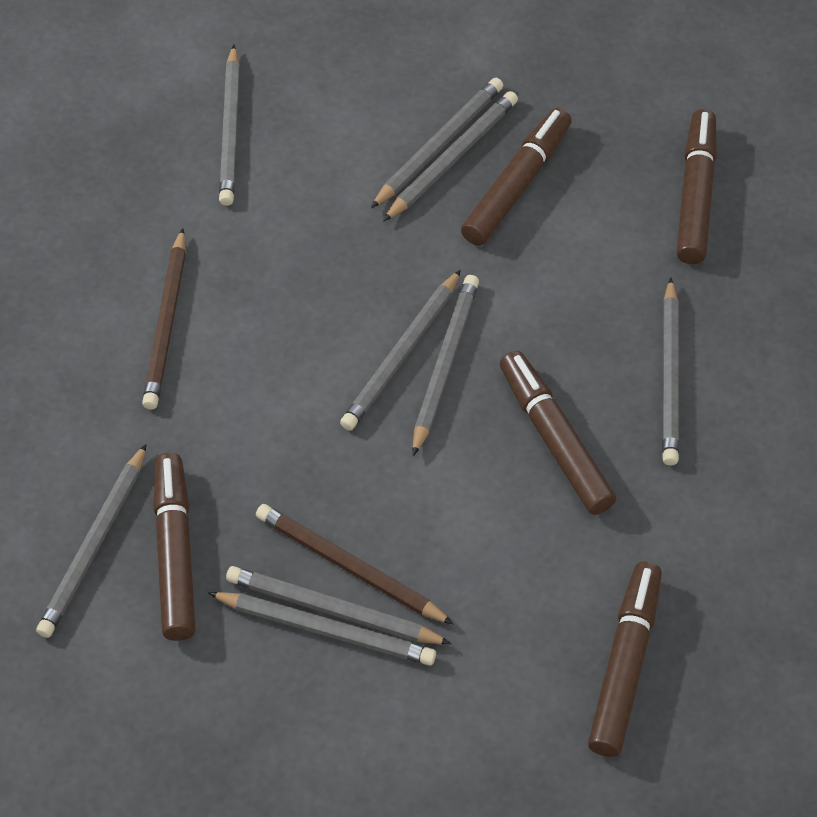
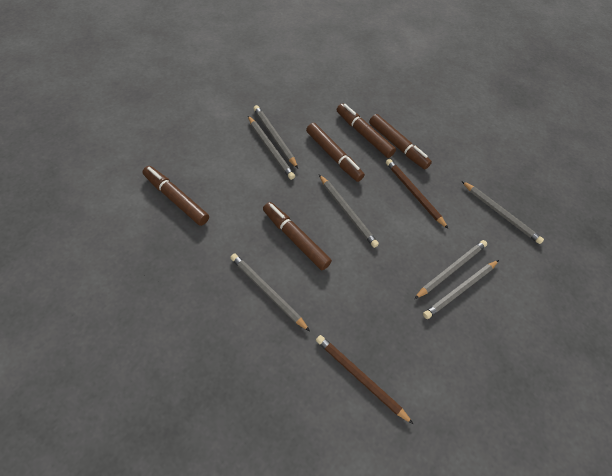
grey pencil: 9 -> 7

